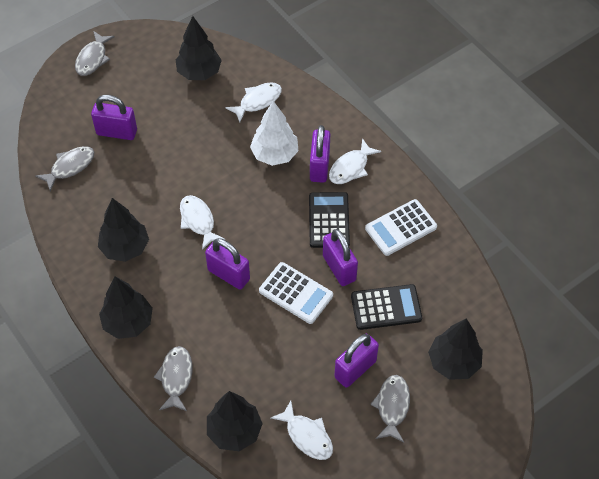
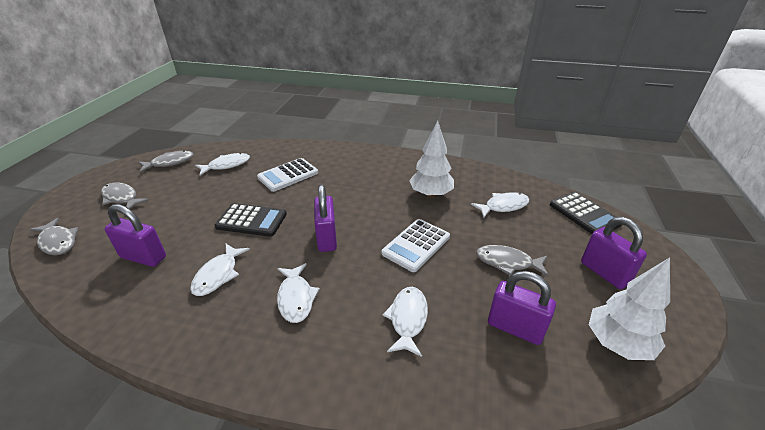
black tree: 5 -> 0
purple padlock: 5 -> 4
white fish: 4 -> 5
white tree: 1 -> 2

